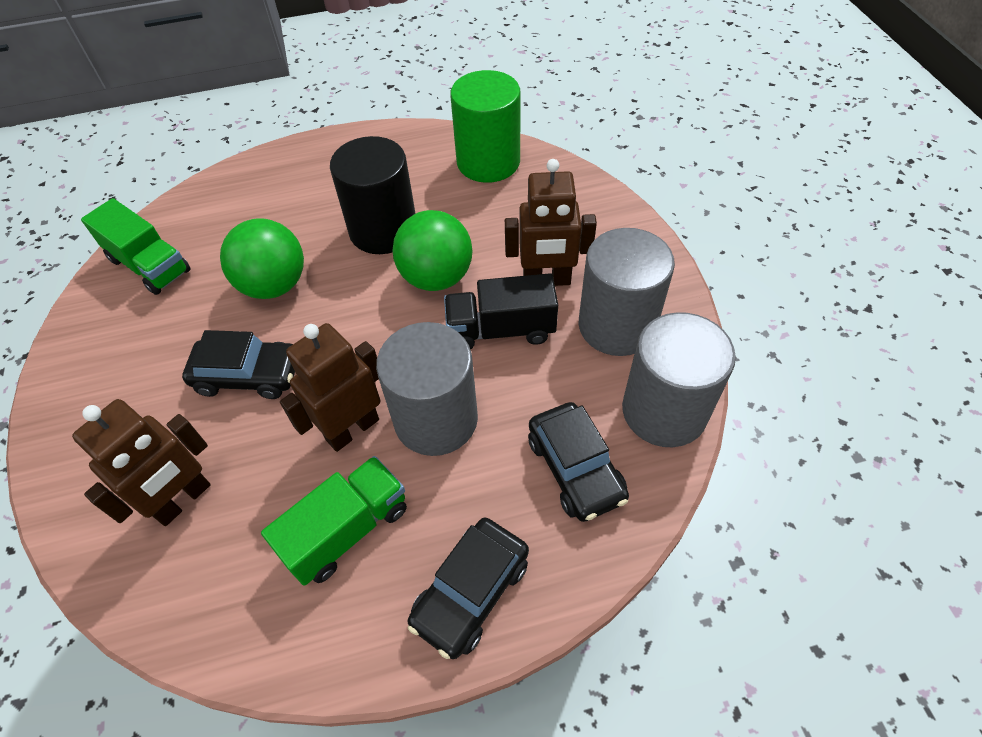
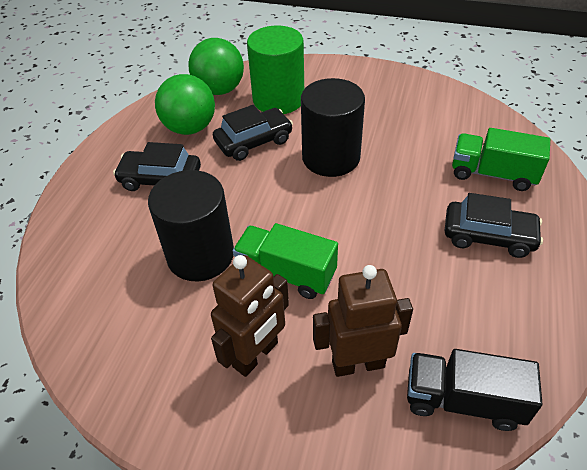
black cylinder: 1 -> 2
brown robot: 3 -> 2
grey cylinder: 3 -> 0

